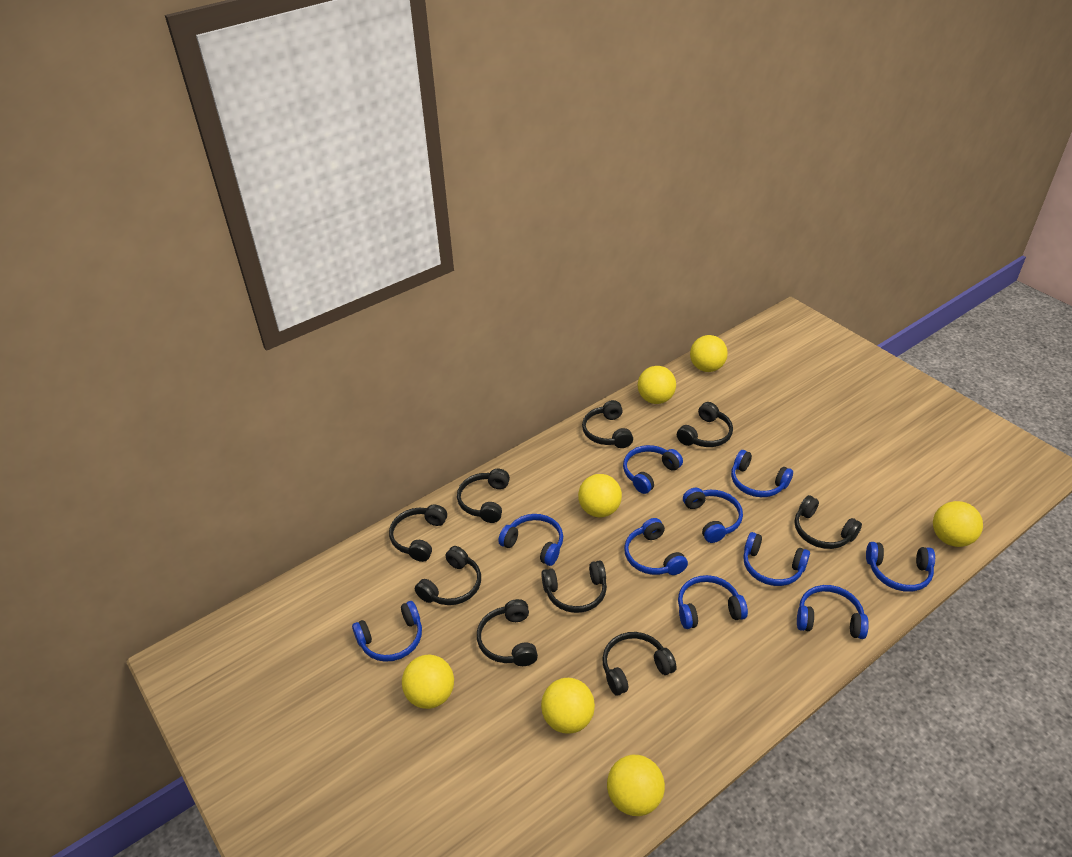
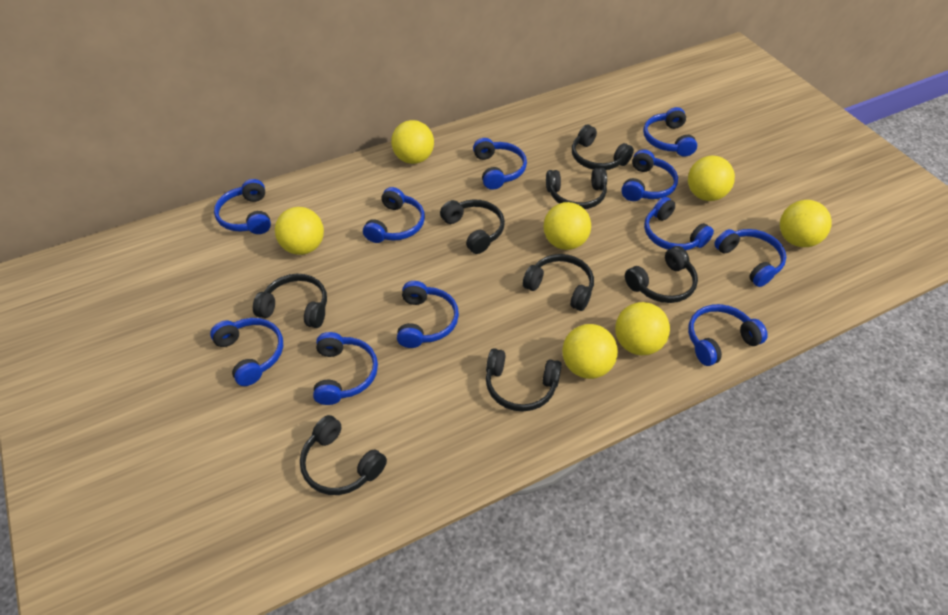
black headphones: 9 -> 8
blue headphones: 10 -> 11

